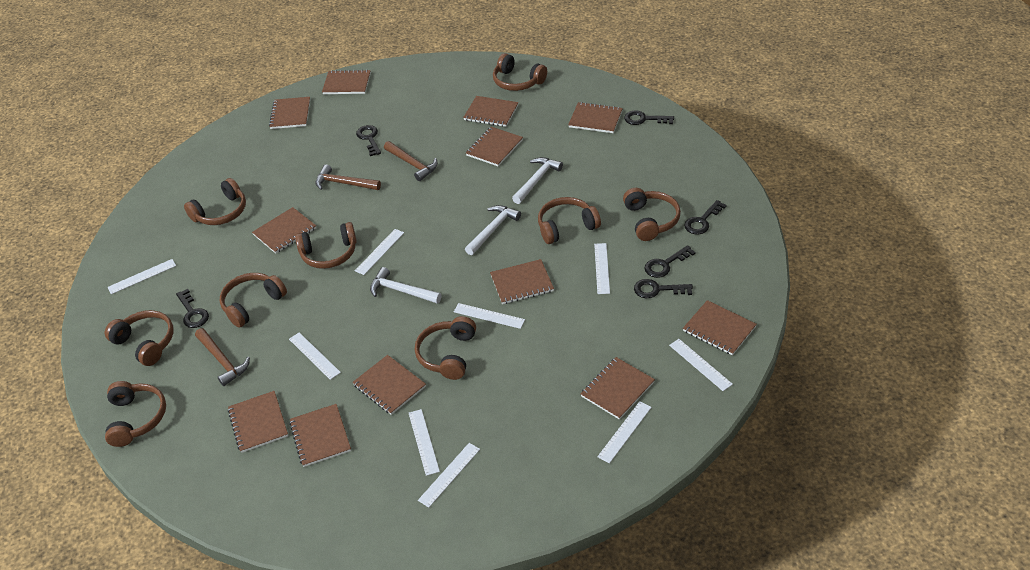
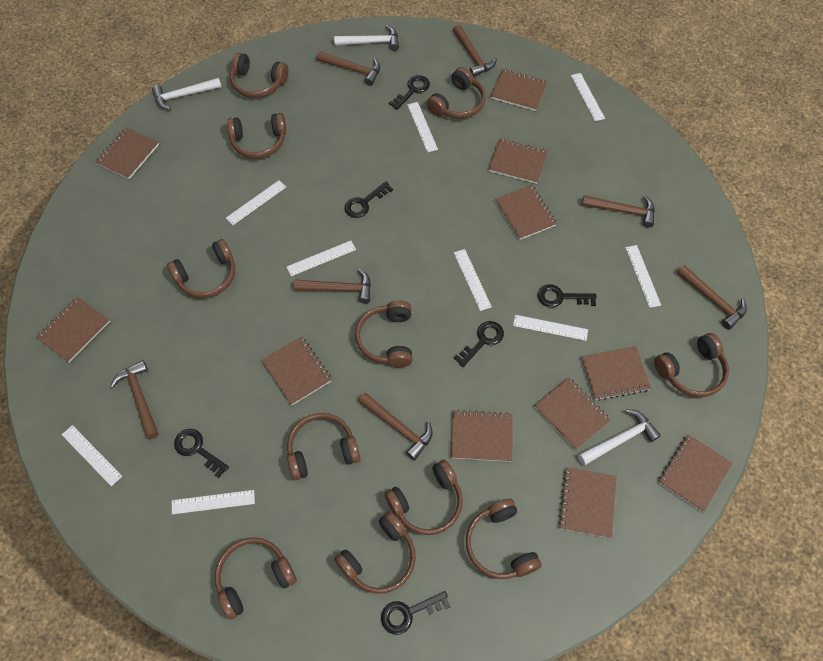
brown hammer: 3 -> 7
brown headphones: 9 -> 11
brown notebook: 12 -> 11

